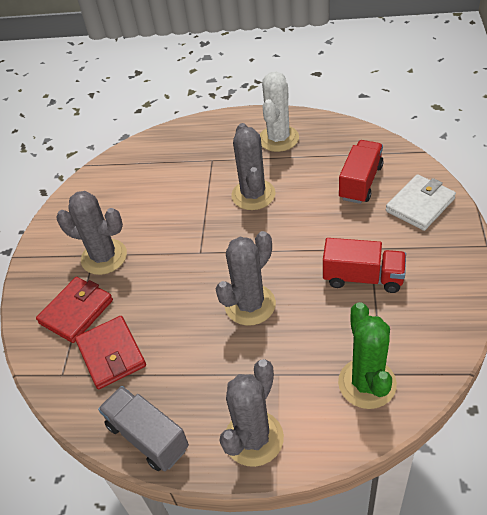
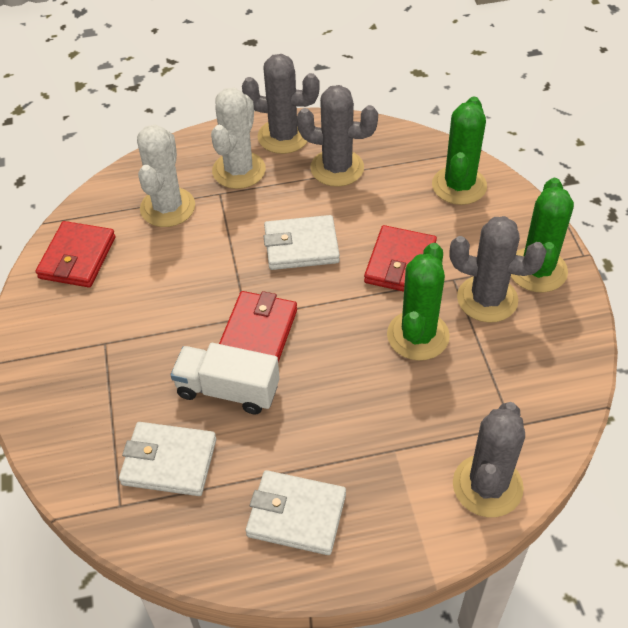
green cactus: 1 -> 3
grey truck: 1 -> 0
red truck: 2 -> 0
red wallet: 2 -> 3
white cactus: 1 -> 2
white truck: 0 -> 1
white wallet: 1 -> 3

